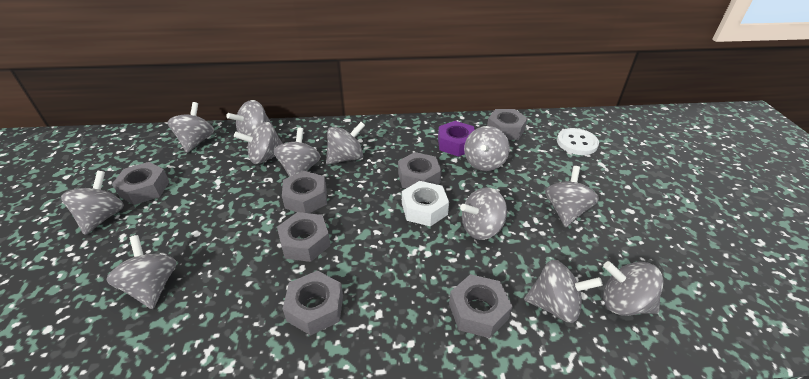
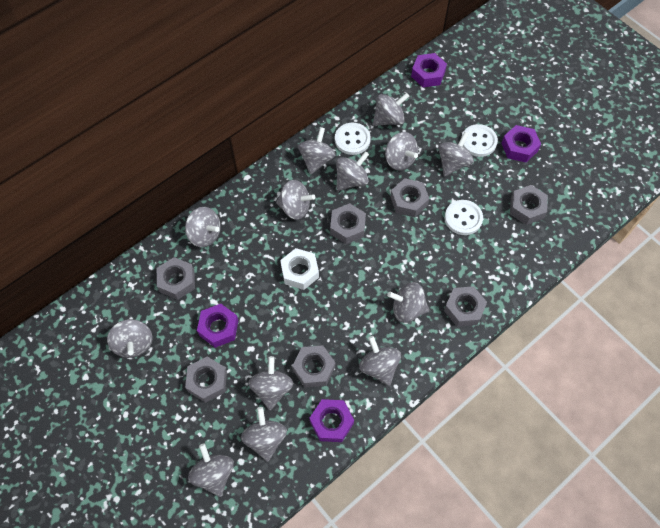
grey spinning top: 12 -> 13
purple nut: 1 -> 4
white button: 1 -> 3

